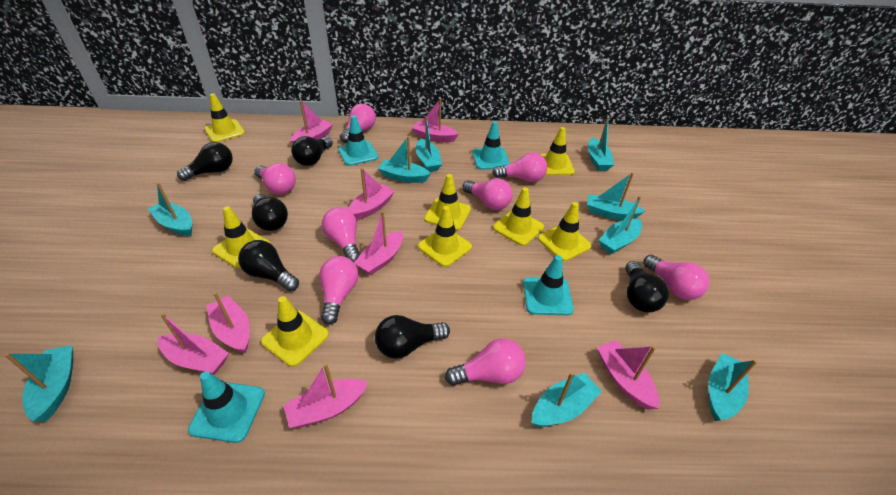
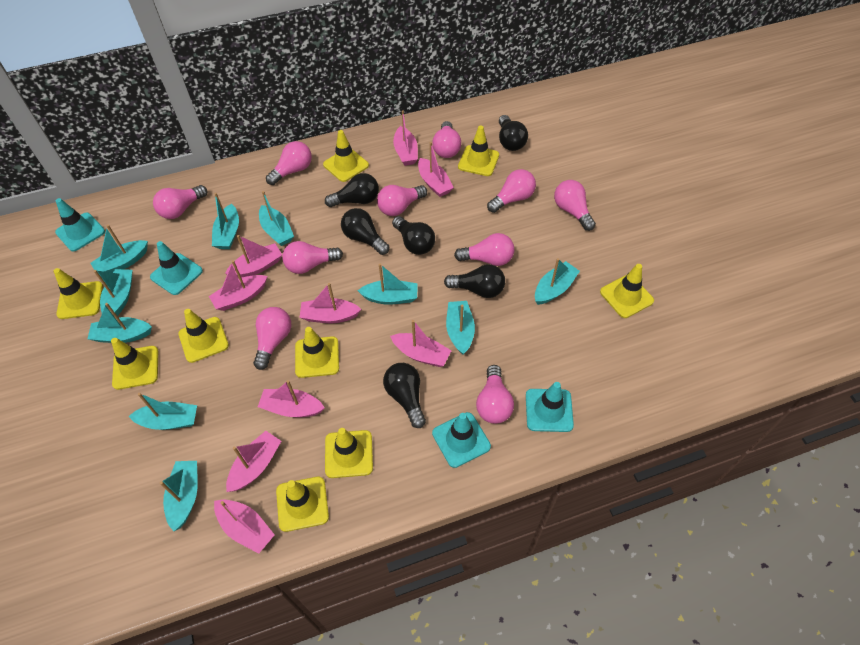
pink boat: 8 -> 9
pink light bulb: 8 -> 10
turquoise boat: 9 -> 10
yellow traffic cone: 8 -> 9

